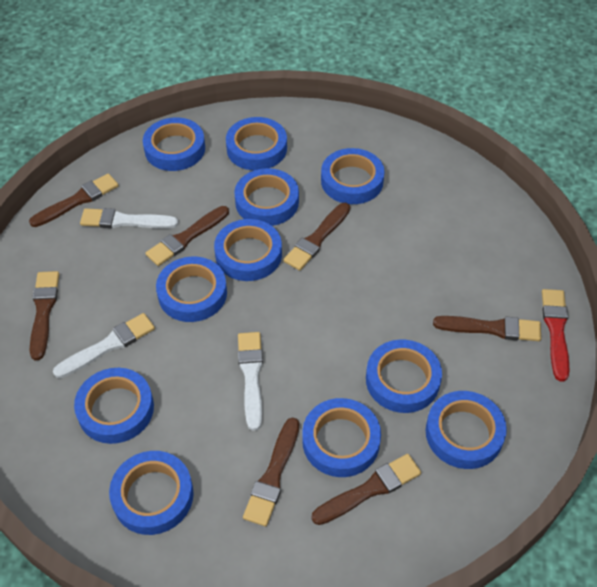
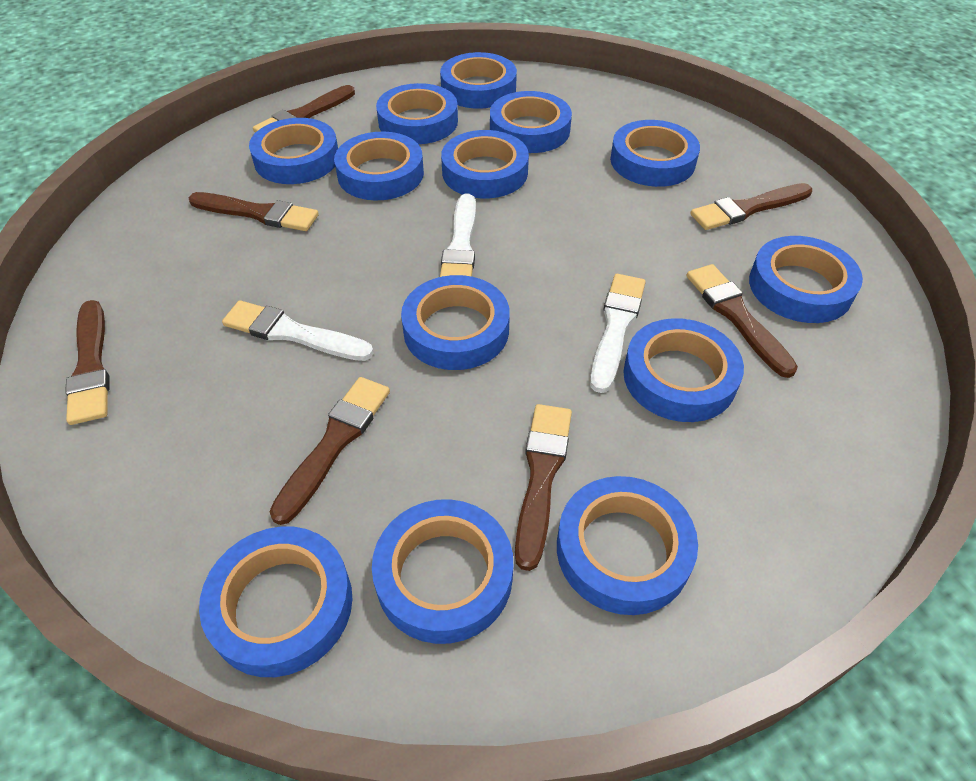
blue tape: 11 -> 13
red brush: 1 -> 0

